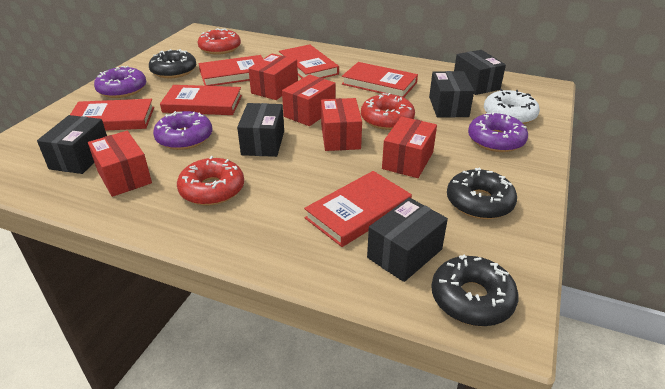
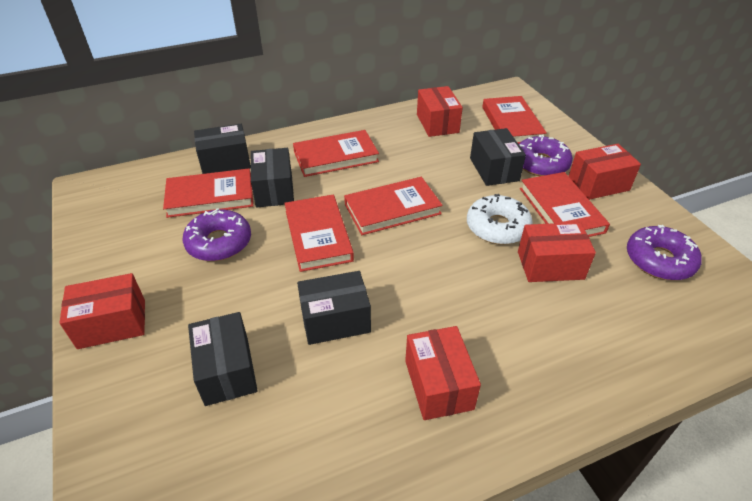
black donut: 3 -> 0
red donut: 3 -> 0

